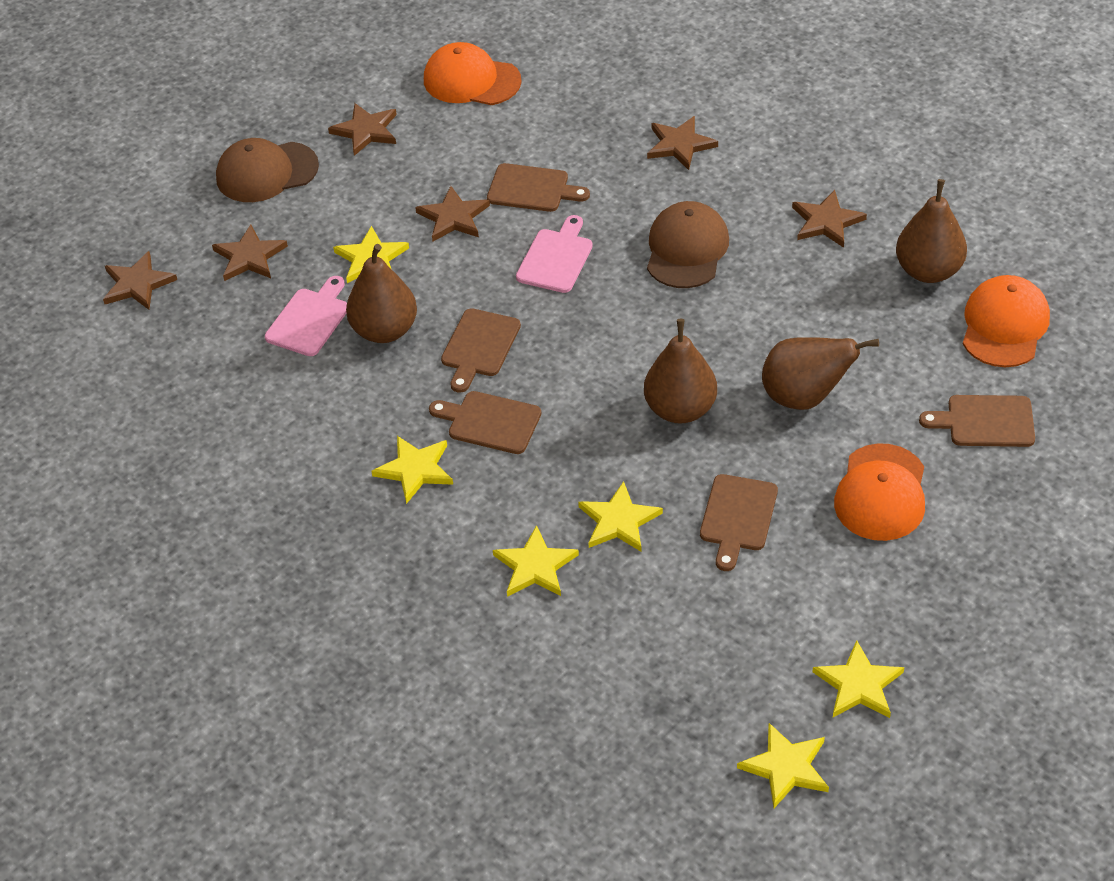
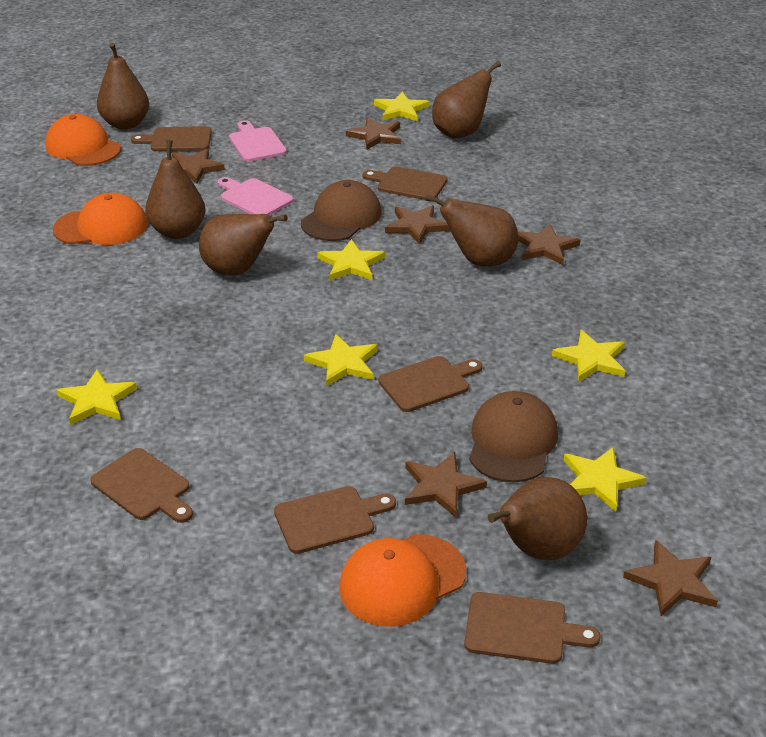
brown cutting board: 5 -> 6
brown pear: 4 -> 6

